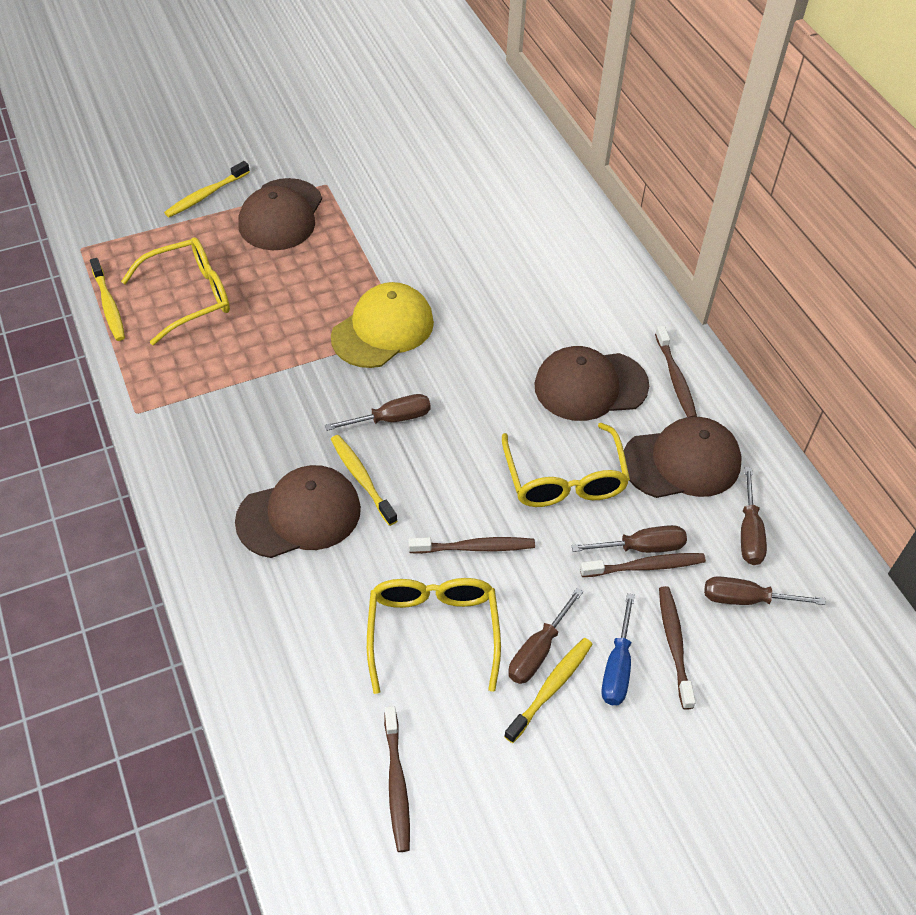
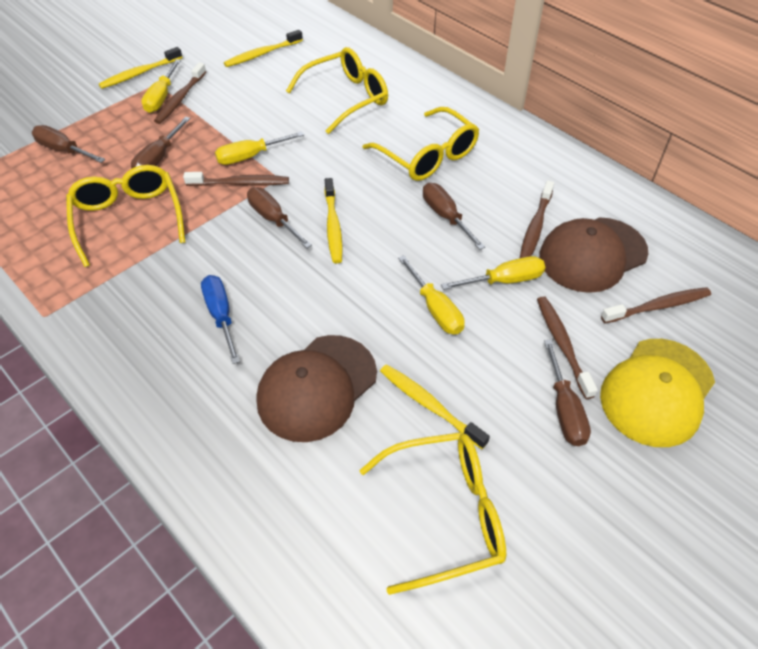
brown cap: 4 -> 2
yellow glasses: 3 -> 4
yellow screwdriver: 0 -> 4

